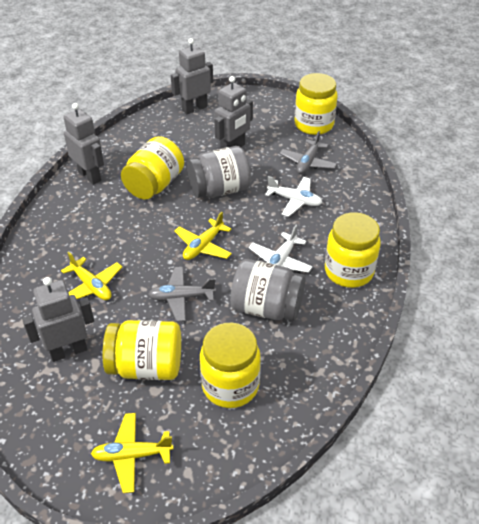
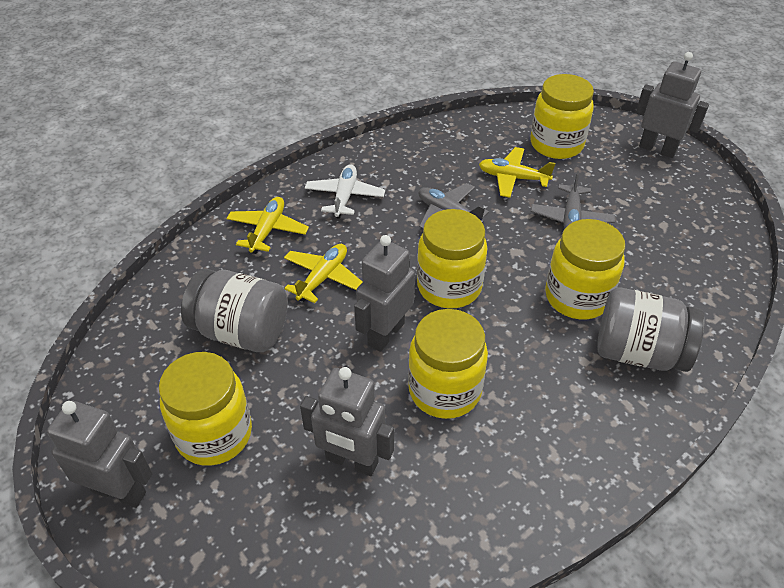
white plane: 2 -> 1

